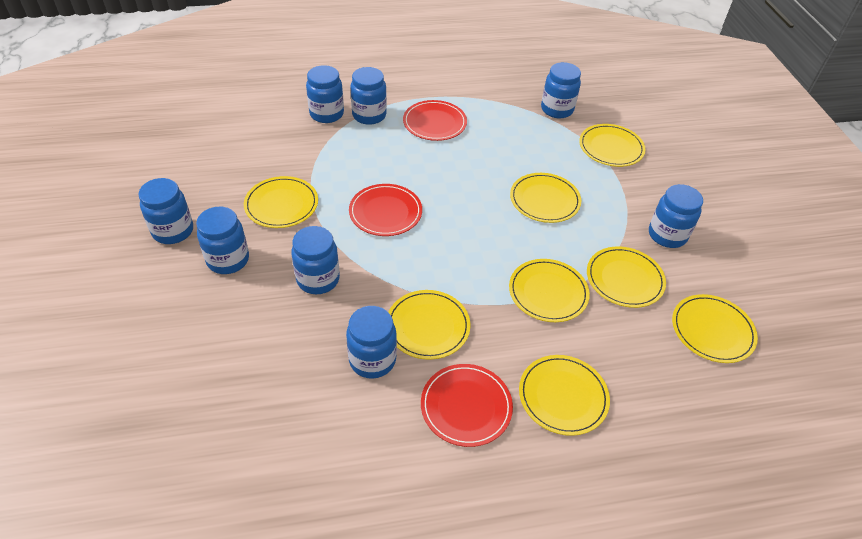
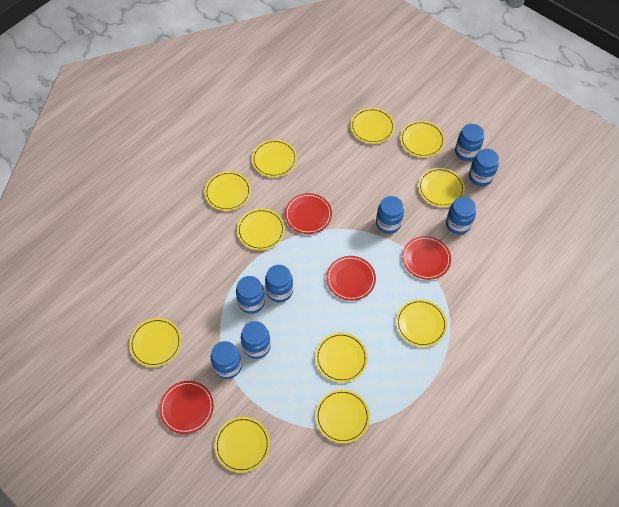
red plate: 3 -> 4
yellow plate: 8 -> 11

